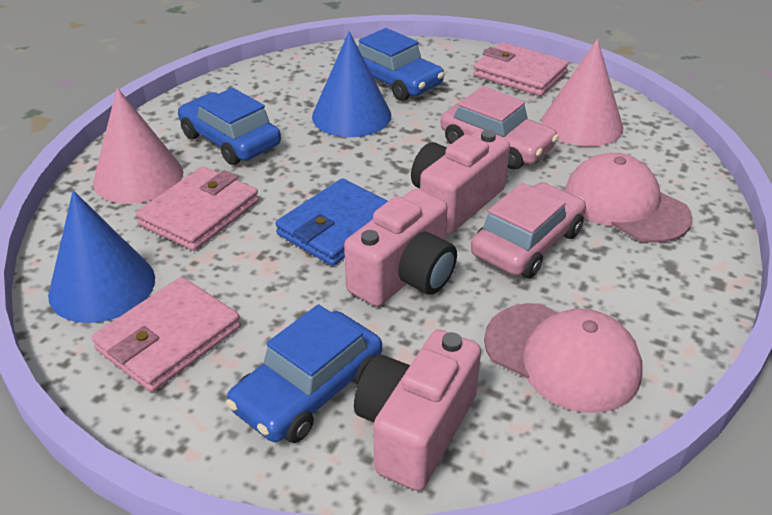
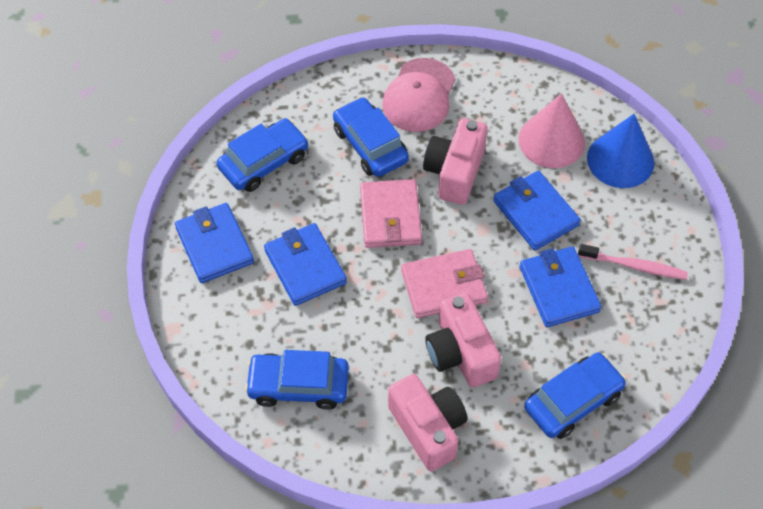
blue car: 3 -> 4
blue cone: 2 -> 1
blue wallet: 1 -> 4
pink cap: 2 -> 1
pink car: 2 -> 0
pink cone: 2 -> 1
pink toothbrush: 0 -> 1
pink wallet: 3 -> 2

